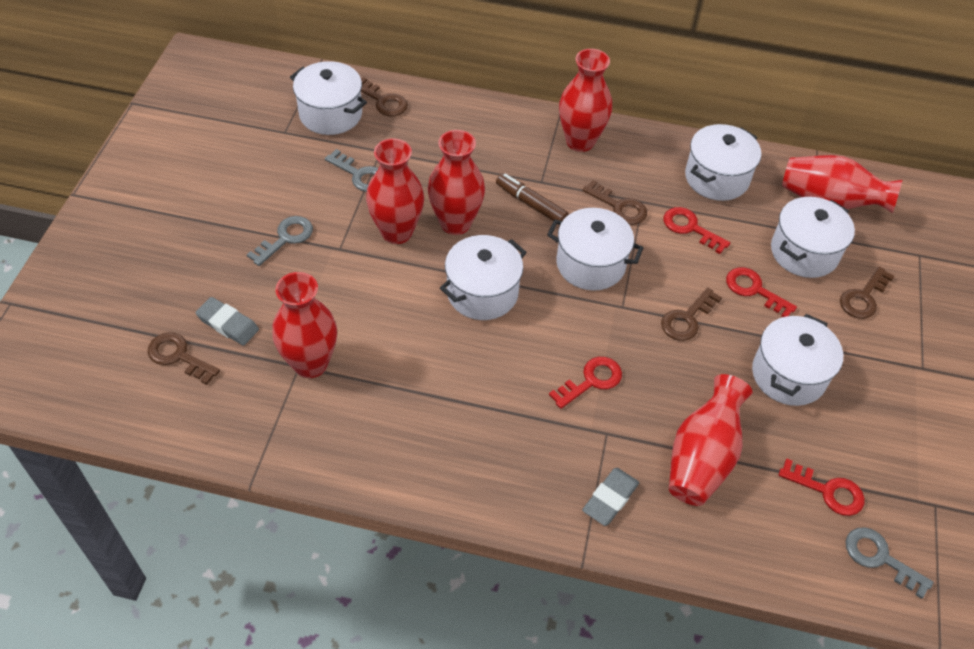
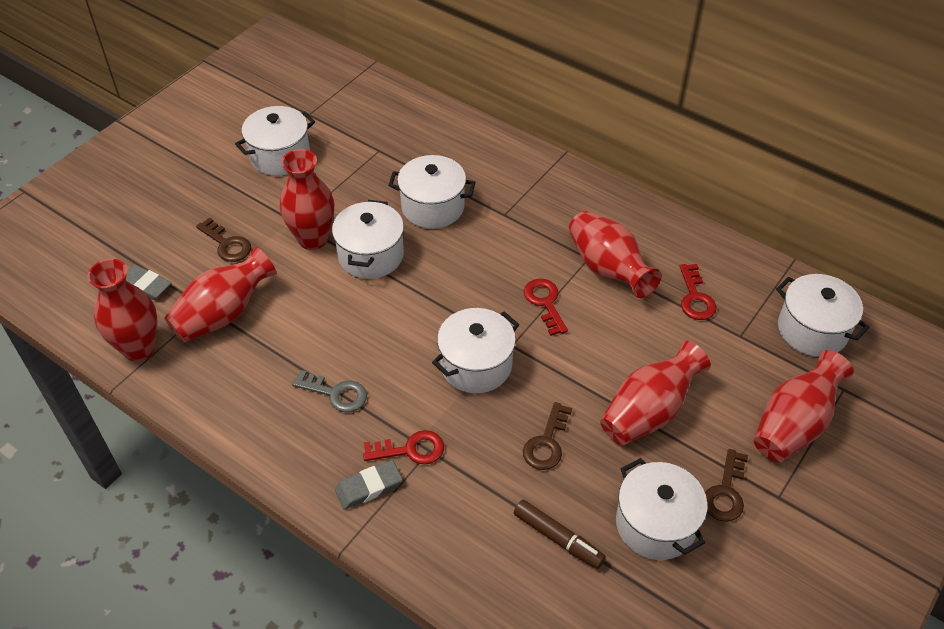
brown key: 5 -> 3
grey key: 3 -> 1
red key: 4 -> 3

